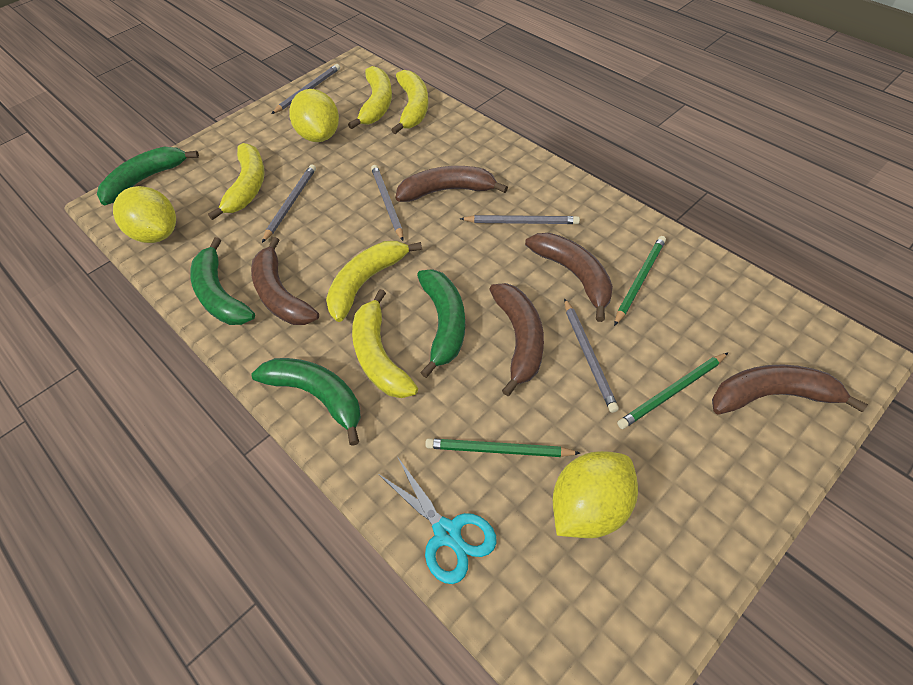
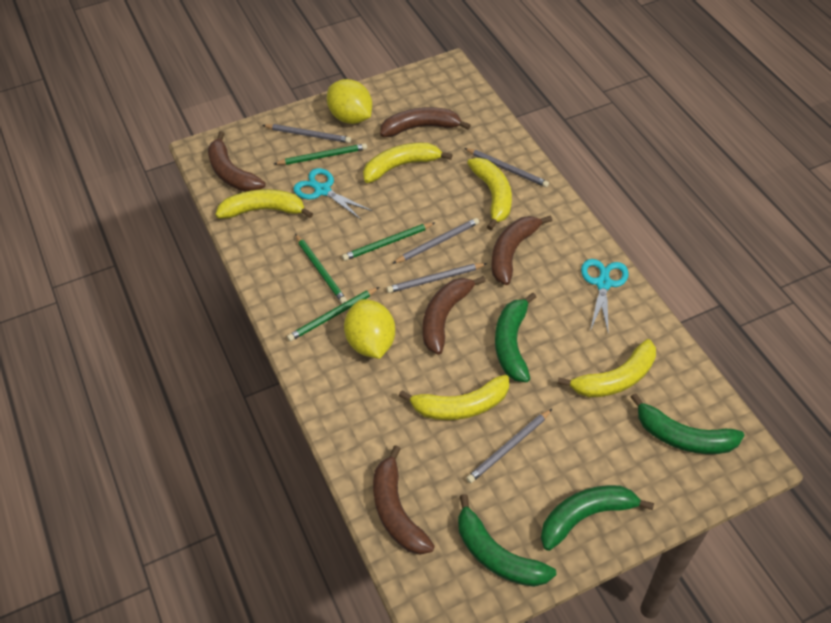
green pencil: 3 -> 4
turquoise scissors: 1 -> 2
yellow lemon: 3 -> 2

